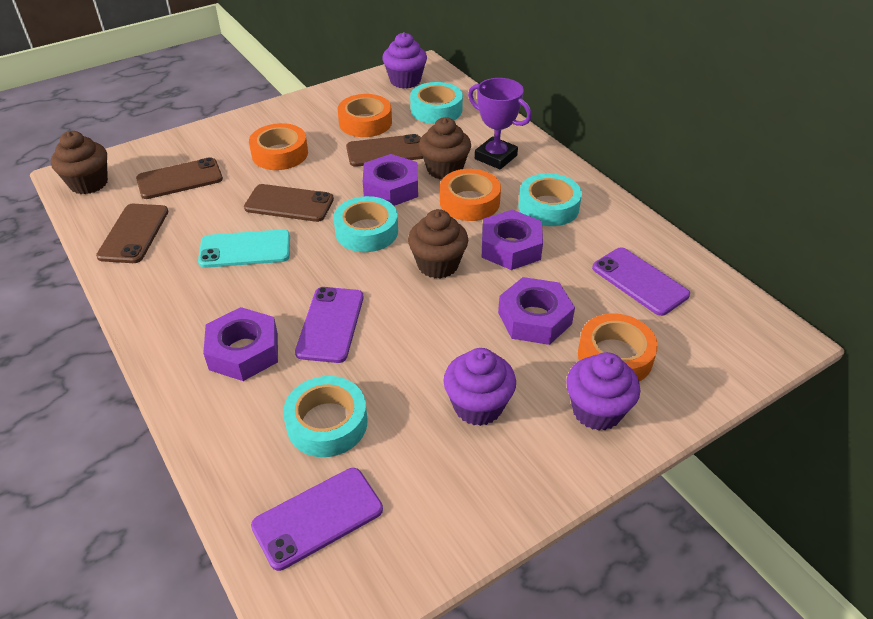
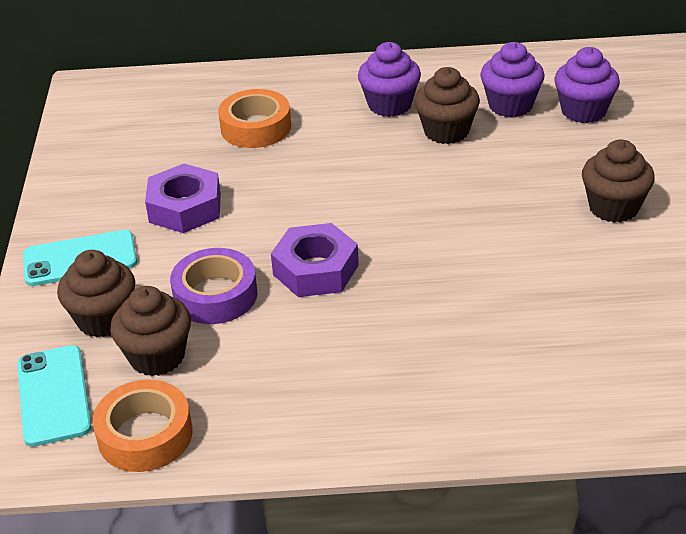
brown cupcake: 3 -> 4
brown phone: 4 -> 0
orange tape: 4 -> 2
purple nut: 4 -> 2
purple phone: 3 -> 0
purple tape: 0 -> 1
purple trophy: 1 -> 0
turquoise phone: 1 -> 2
turquoise tape: 4 -> 0

